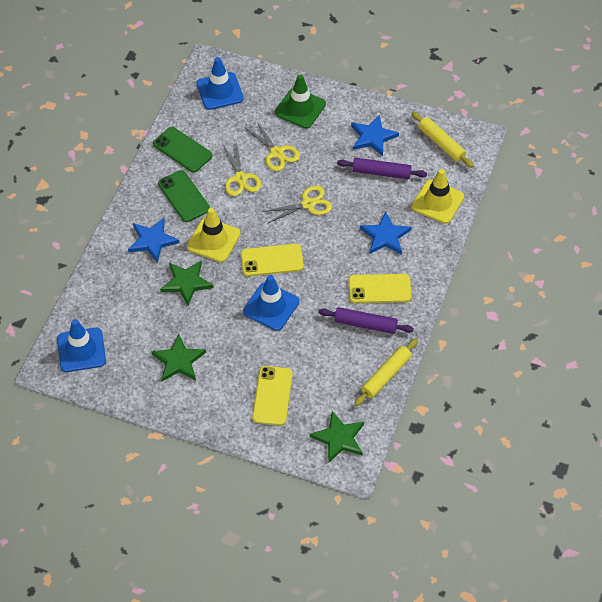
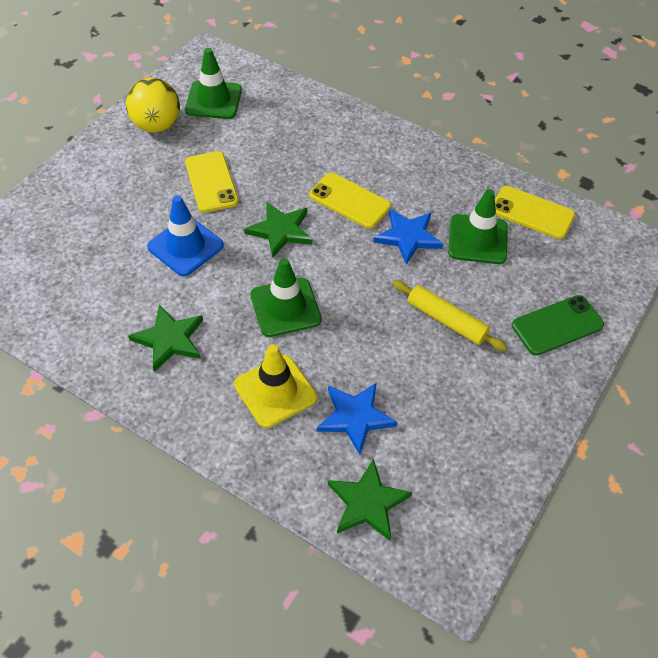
blue star: 3 -> 2
blue traffic cone: 3 -> 1
green phone: 2 -> 1
green traffic cone: 1 -> 3
purple rolling pin: 2 -> 0
yellow ball: 0 -> 1
yellow rolling pin: 2 -> 1
yellow scissors: 3 -> 0
yellow traffic cone: 2 -> 1

